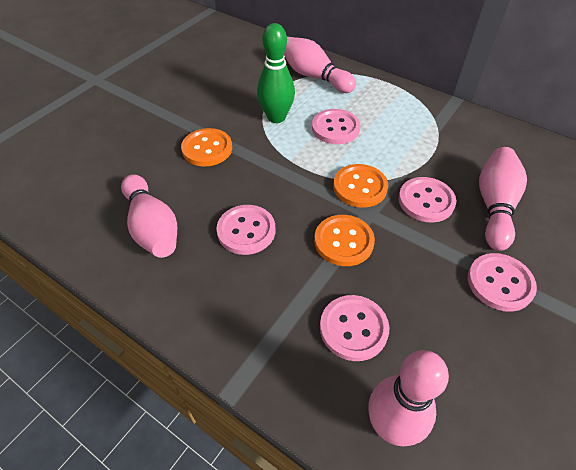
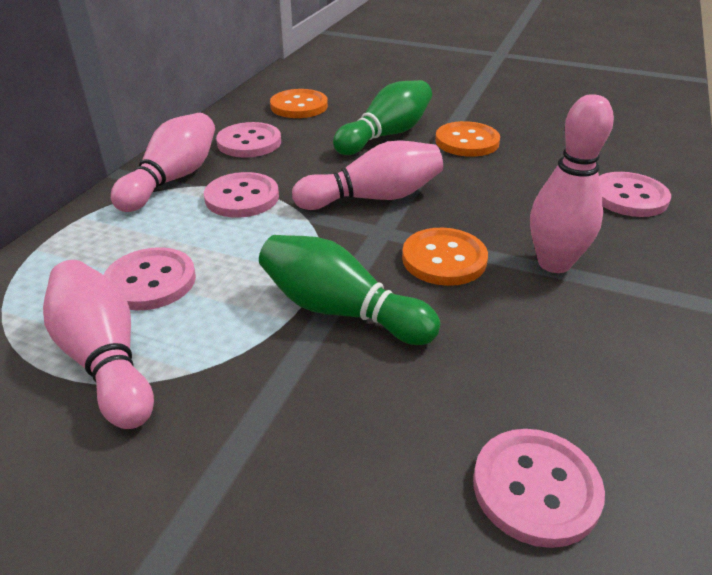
green bowling pin: 1 -> 2

